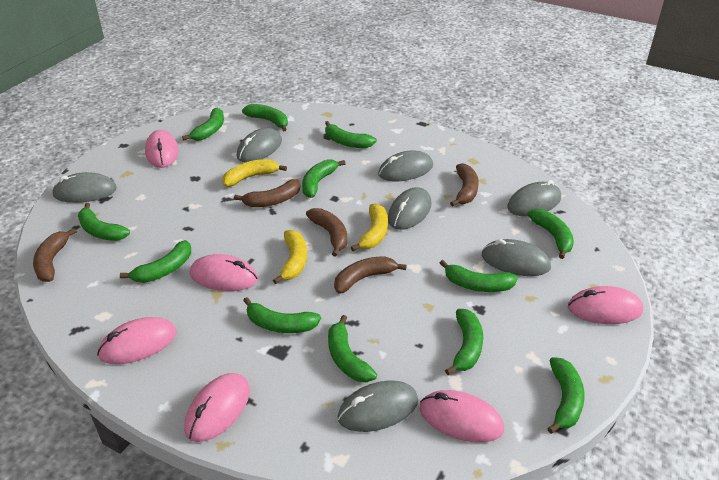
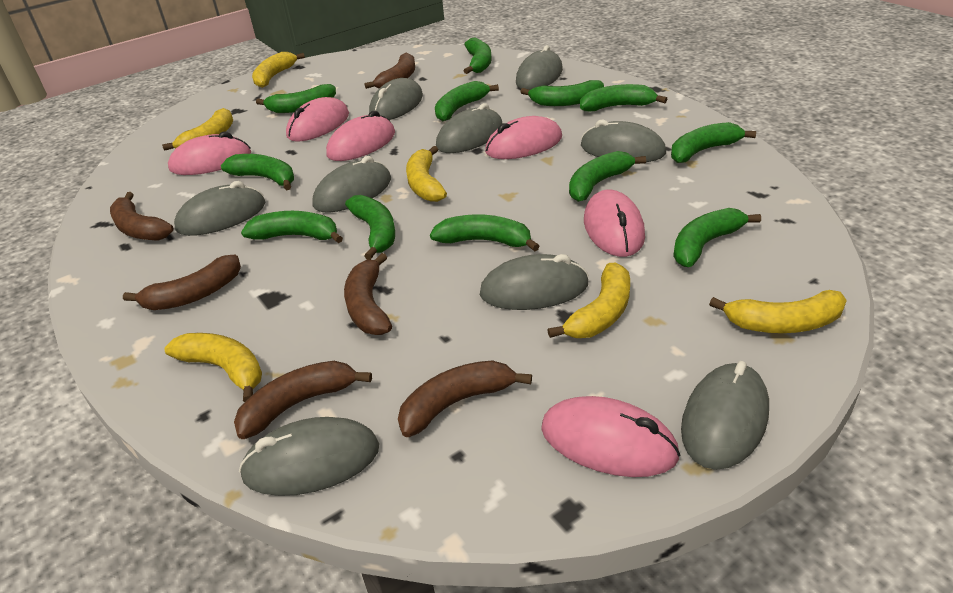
brown banana: 5 -> 6
grey mouse: 7 -> 9
yellow banana: 3 -> 6

